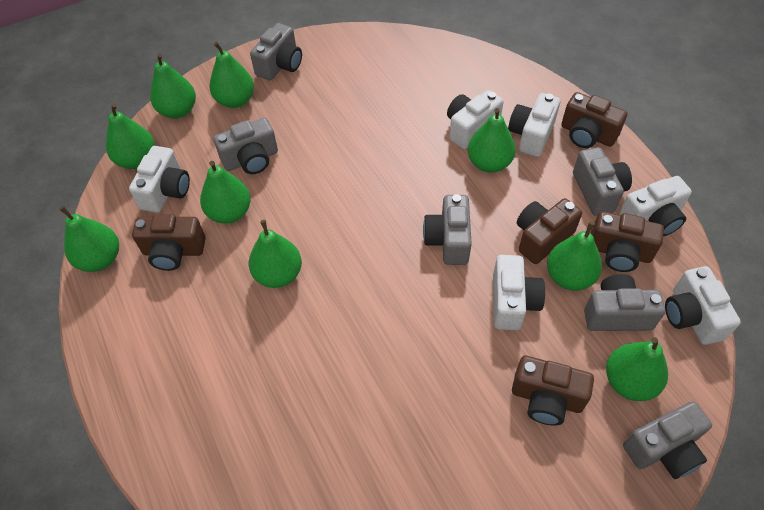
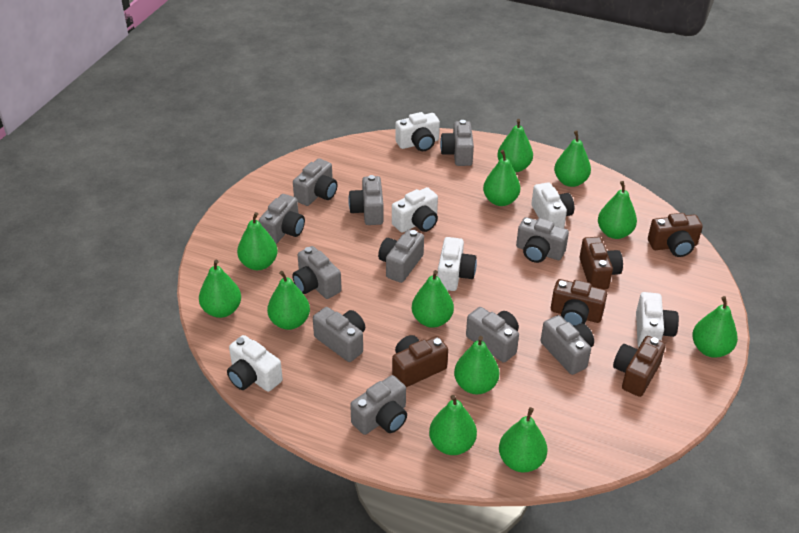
green pear: 9 -> 12
grey camera: 6 -> 11

